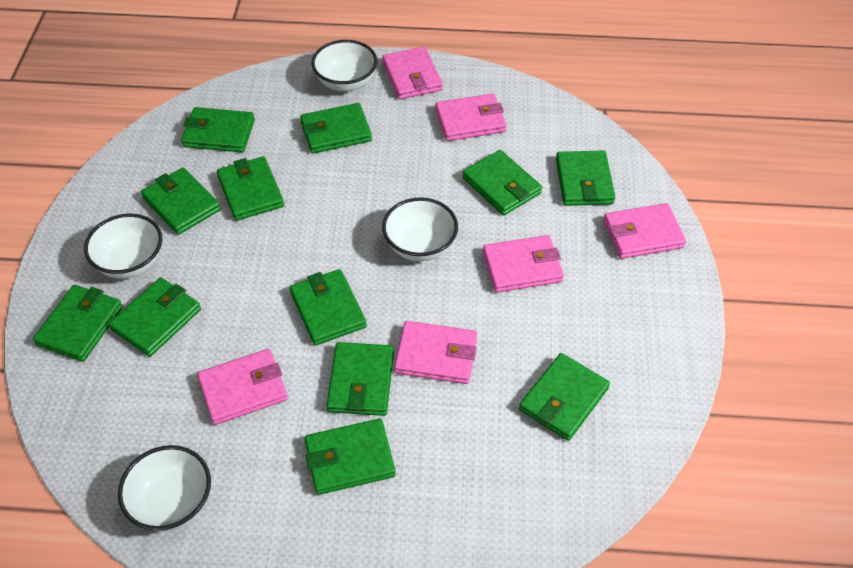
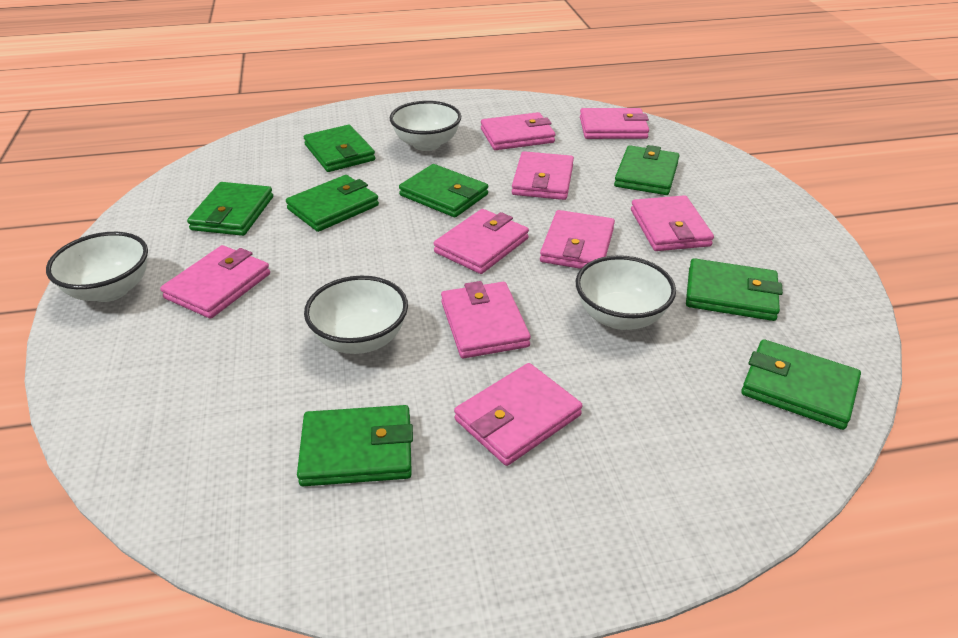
green wallet: 12 -> 8
pink wallet: 6 -> 9

